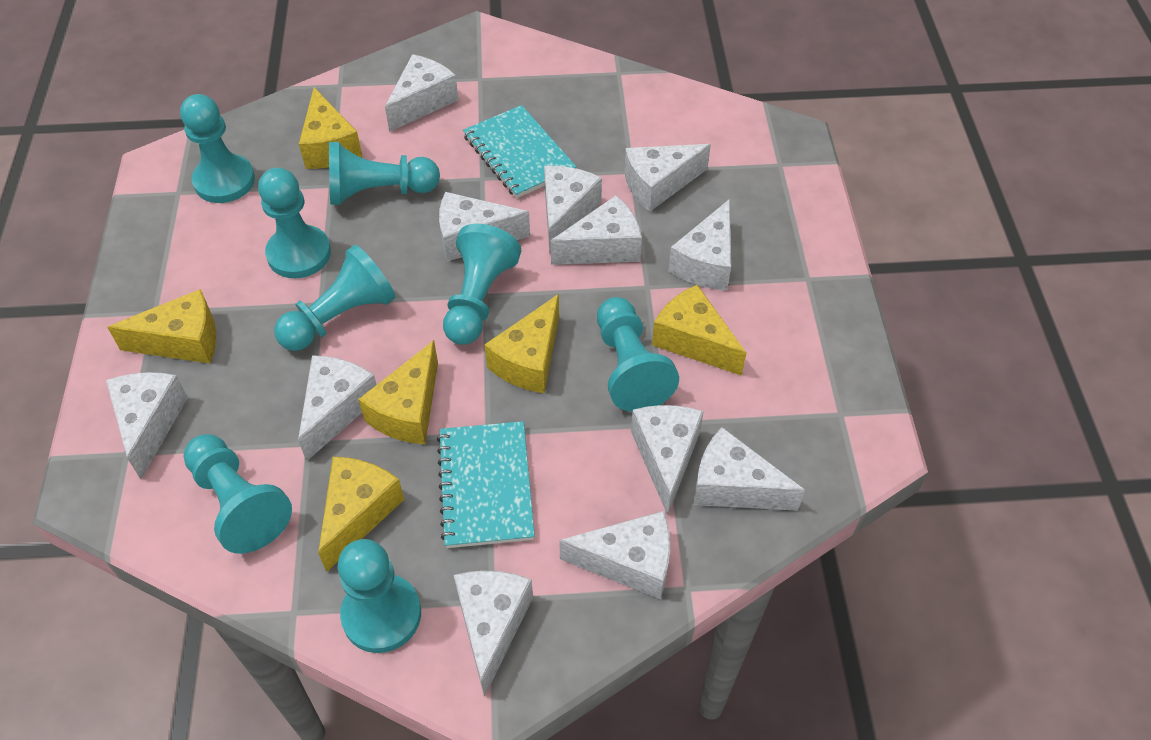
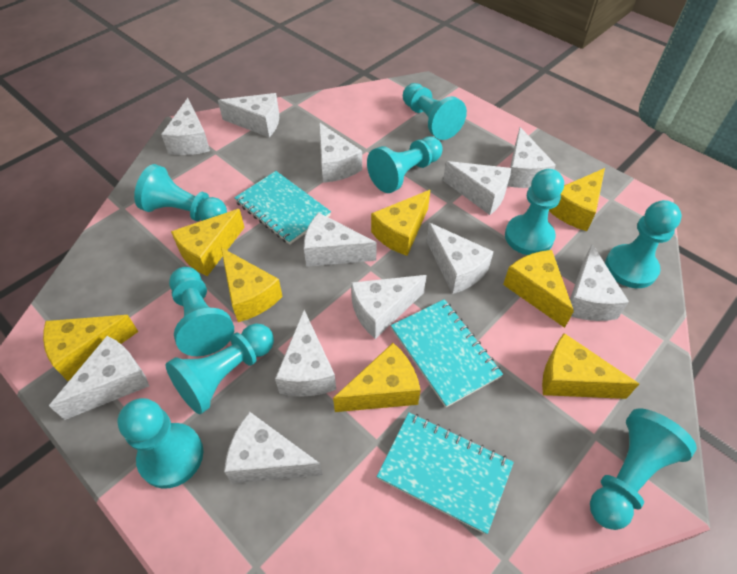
turquoise notebook: 2 -> 3
turquoise pawn: 8 -> 9
yellow cheese: 6 -> 8

